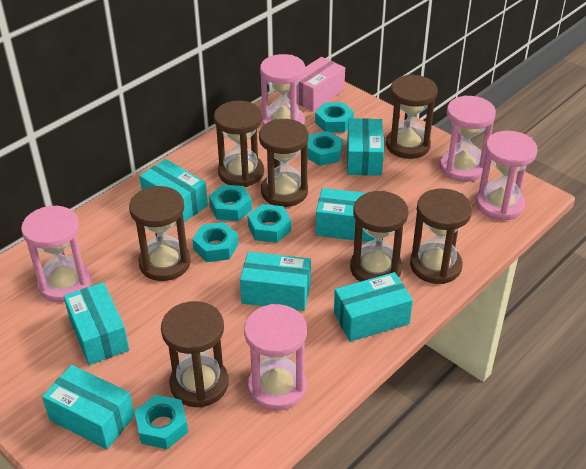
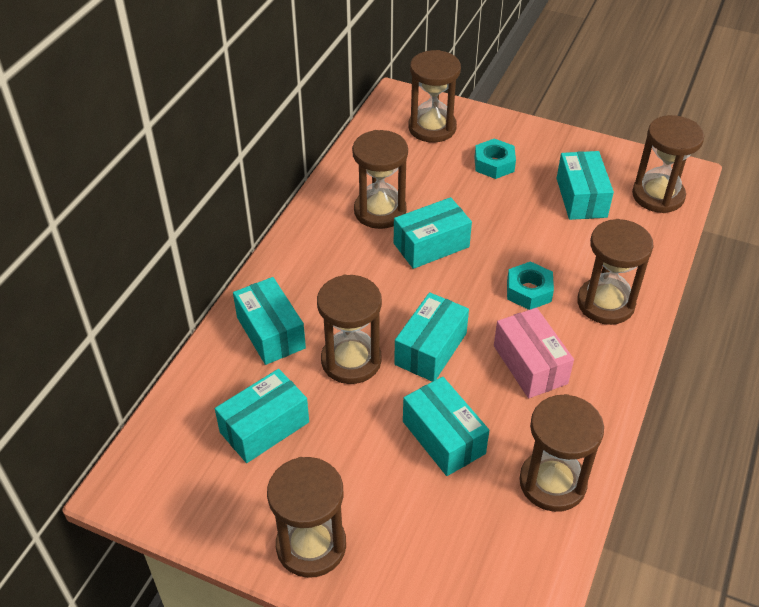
pink hourglass: 5 -> 0
turquoise box: 7 -> 6
turquoise nut: 6 -> 2

